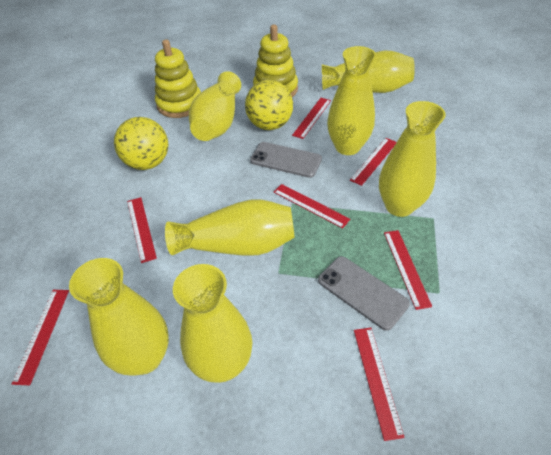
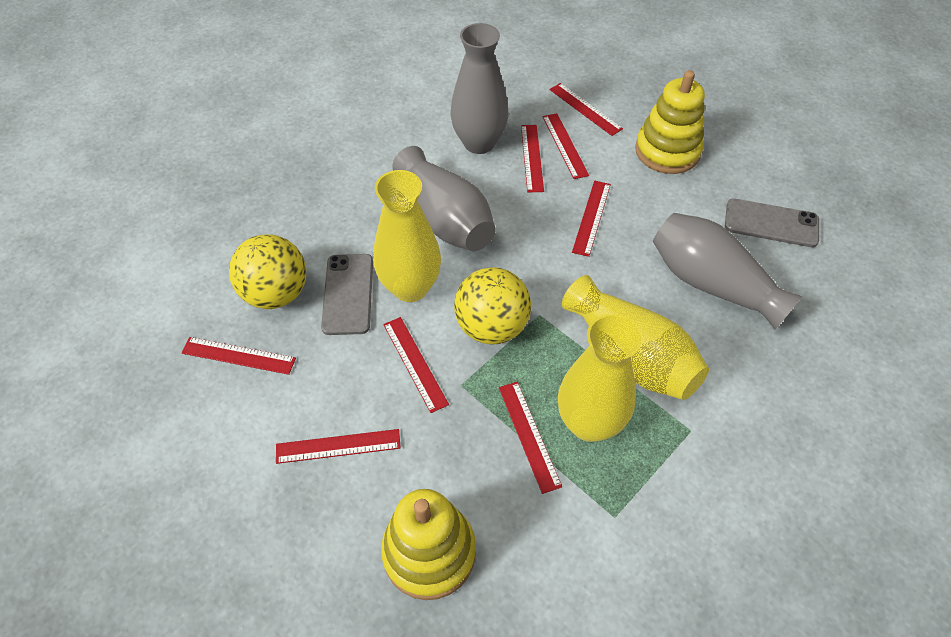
grey vase: 0 -> 3
red ruler: 7 -> 8
yellow vase: 7 -> 3

